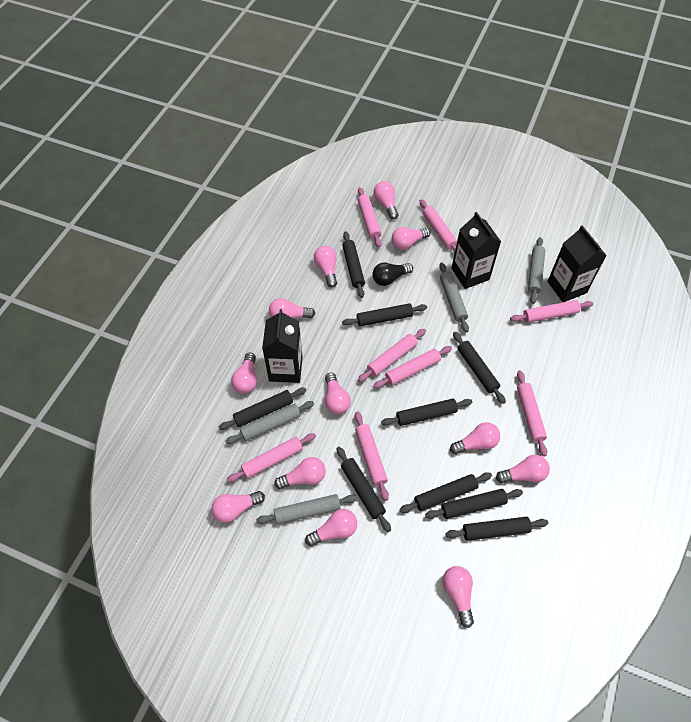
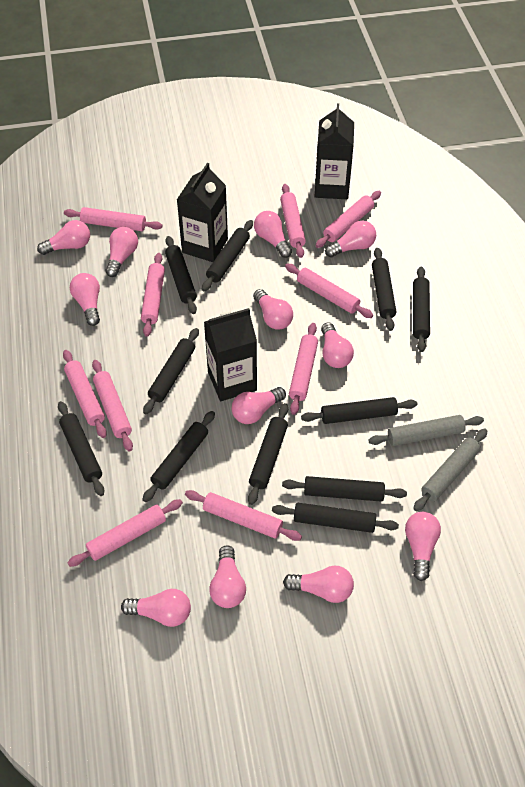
black light bulb: 1 -> 0
black rolling pin: 9 -> 11
grey rolling pin: 4 -> 2
pink rolling pin: 8 -> 10

